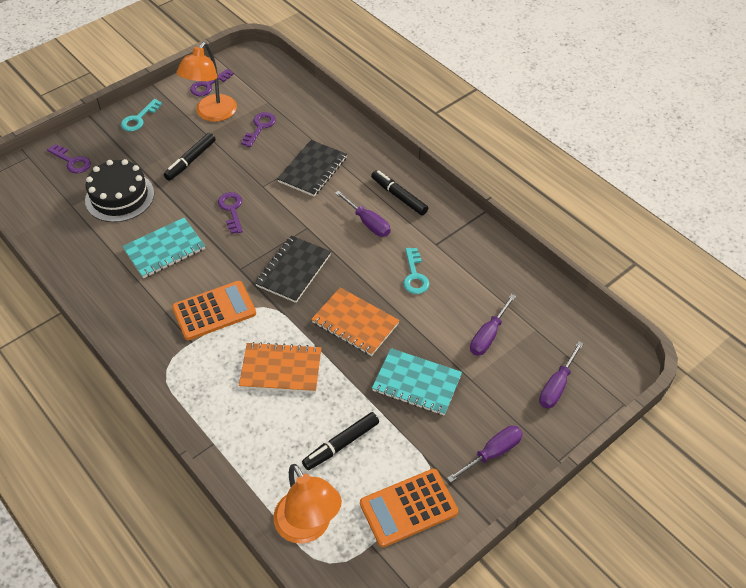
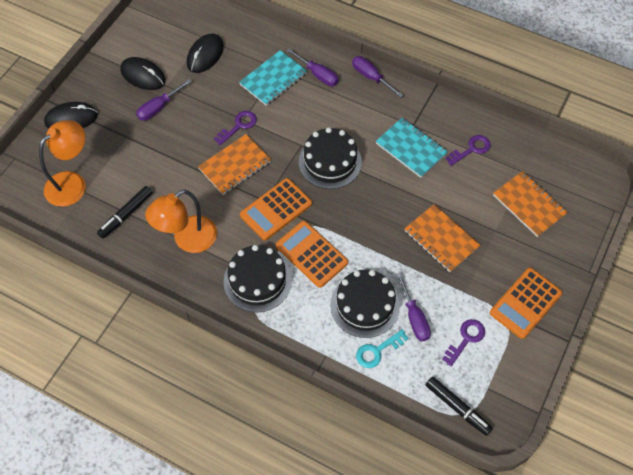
black cake: 1 -> 3
black marker: 3 -> 2
black mouse: 0 -> 3
black notebook: 2 -> 0
orange calculator: 2 -> 3
orange notebook: 2 -> 3
purple key: 4 -> 3
turquoise key: 2 -> 1

